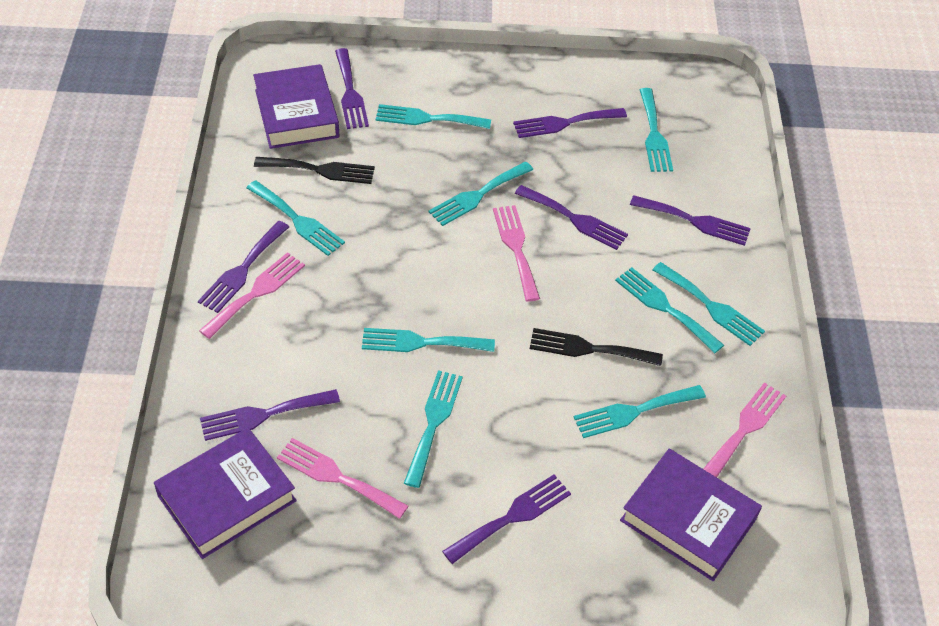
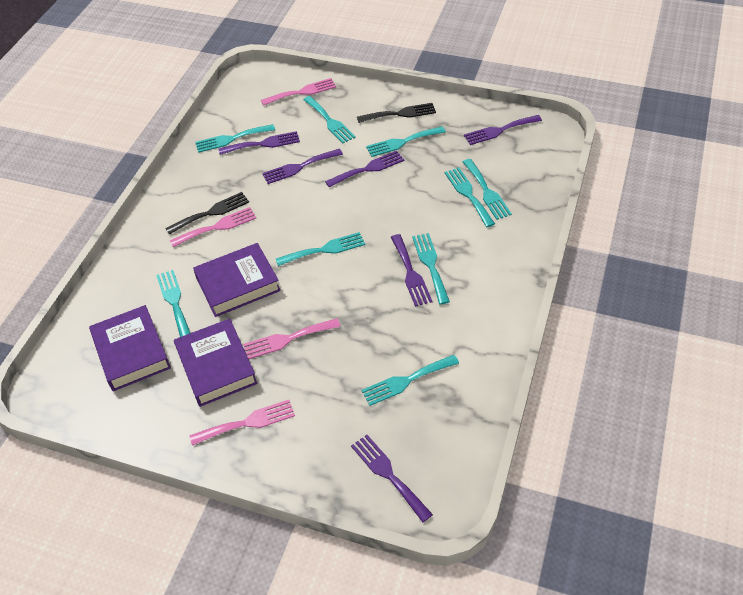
purple fork: 7 -> 6

